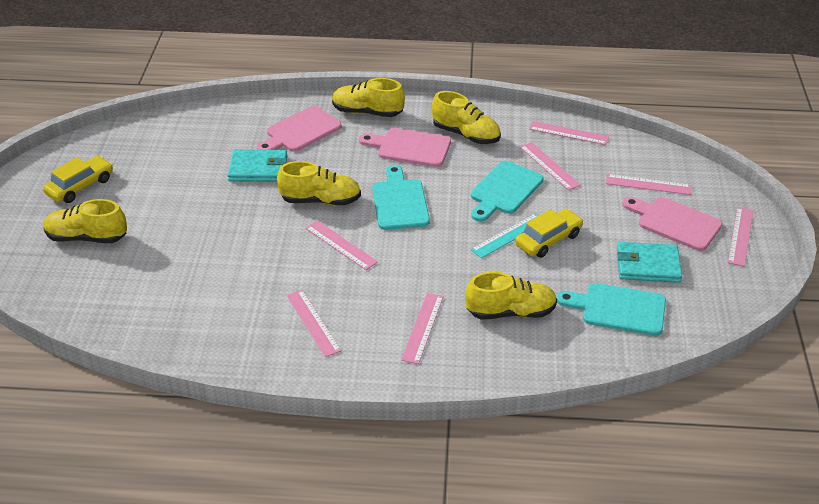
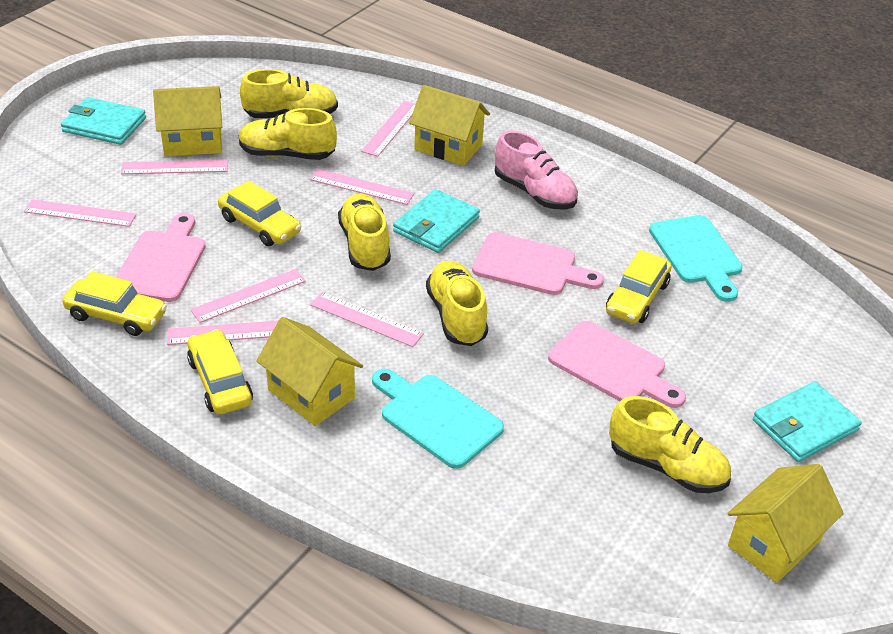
pink shoe: 0 -> 1
turquoise cutting board: 3 -> 2
turquoise ruler: 1 -> 0
turquoise wallet: 2 -> 3
yellow car: 2 -> 4
yellow house: 0 -> 4

